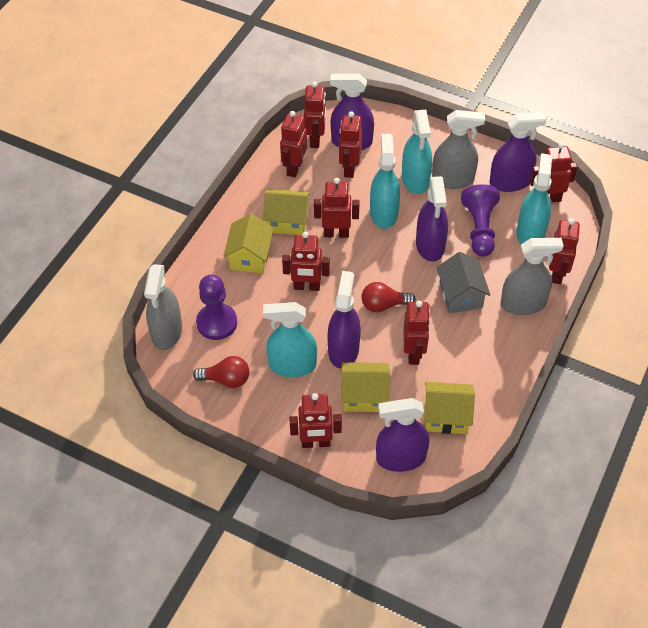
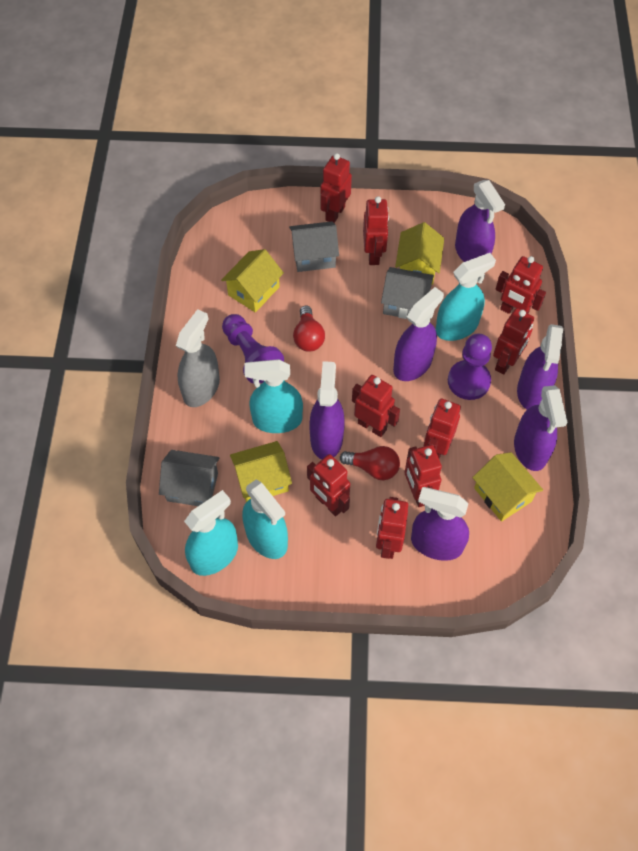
grey house: 1 -> 3
grey spray bottle: 3 -> 1
purple spray bottle: 5 -> 6

